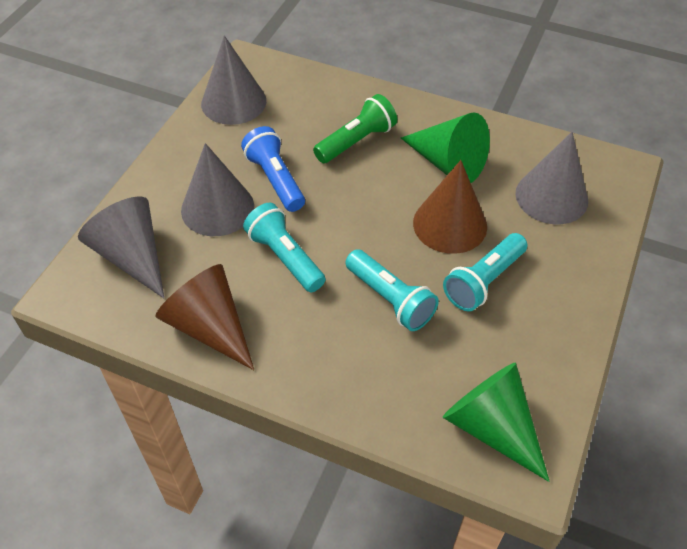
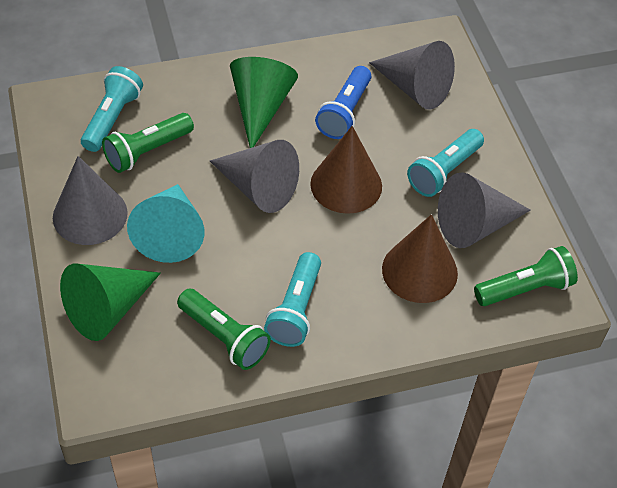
green flashlight: 1 -> 3
turquoise cone: 0 -> 1

